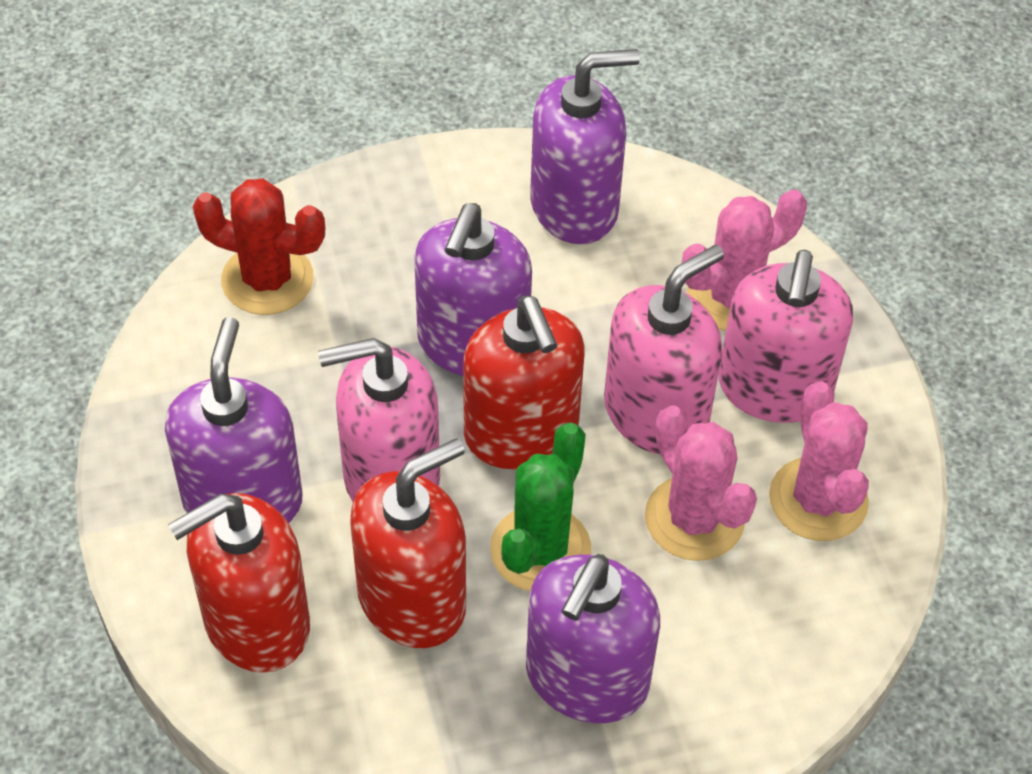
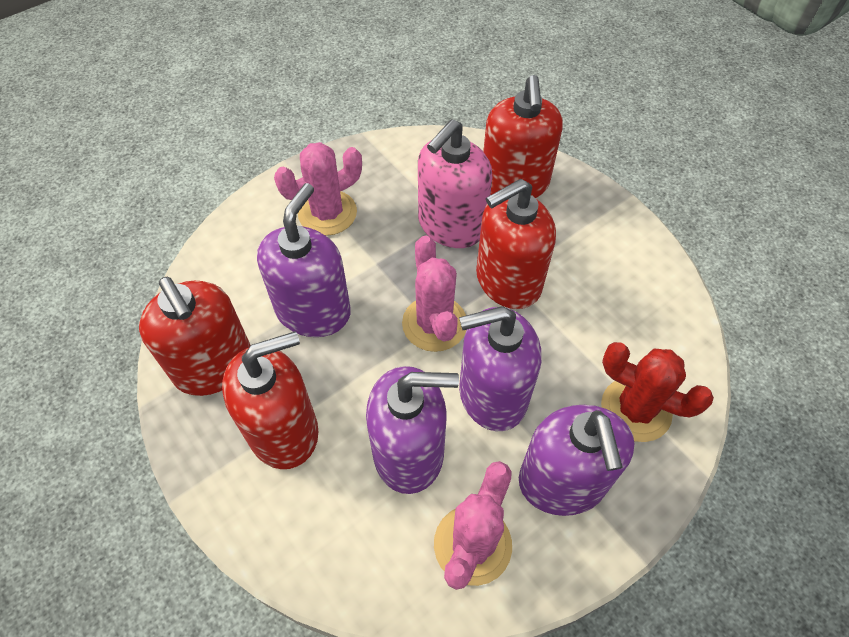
green cactus: 1 -> 0
pink soap dispenser: 3 -> 1
red soap dispenser: 3 -> 4

